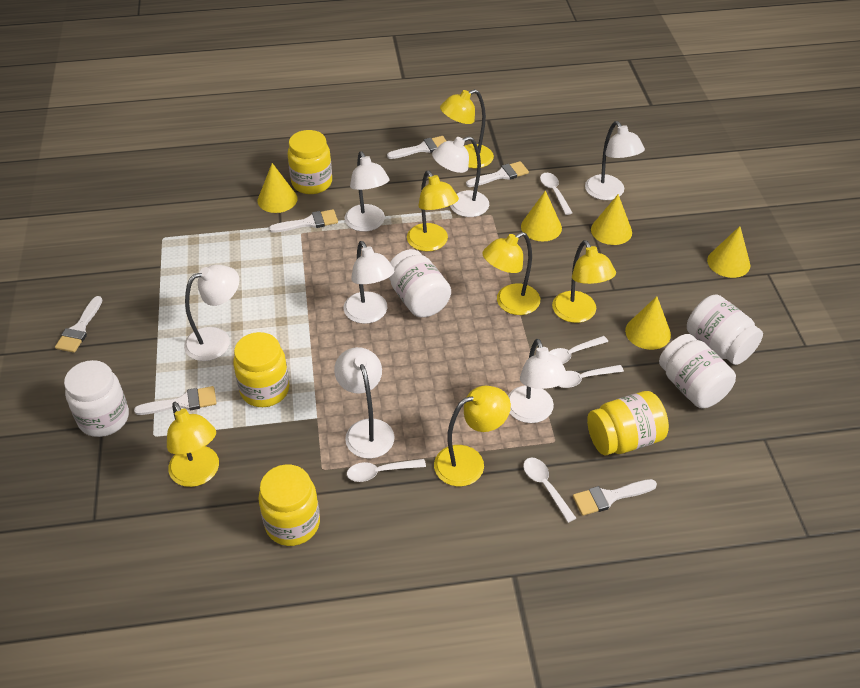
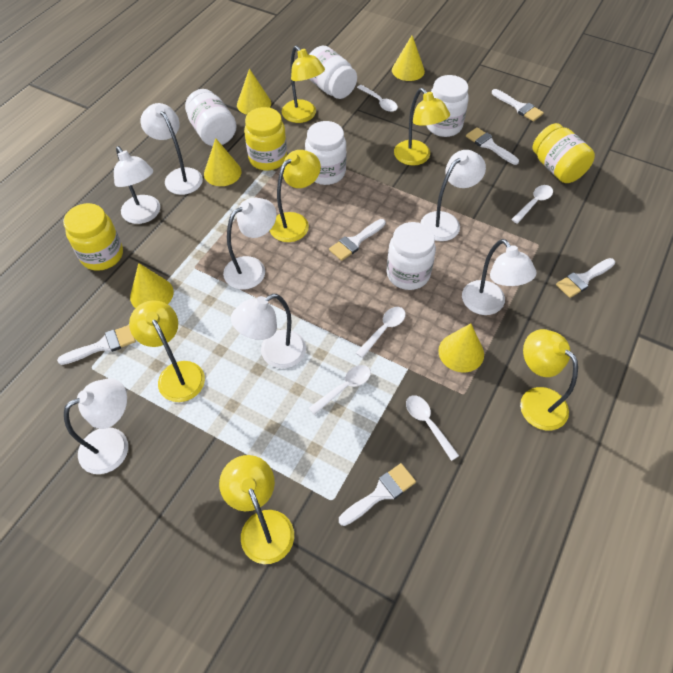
white jar: 4 -> 5
yellow jar: 4 -> 3

